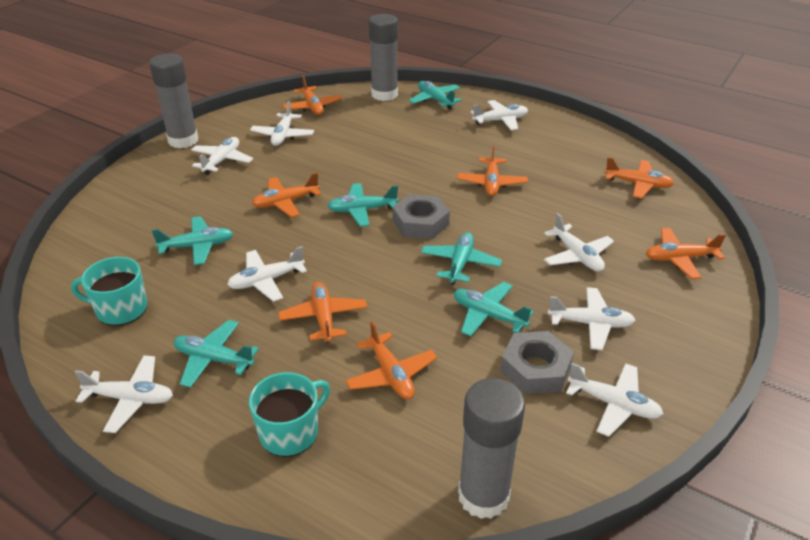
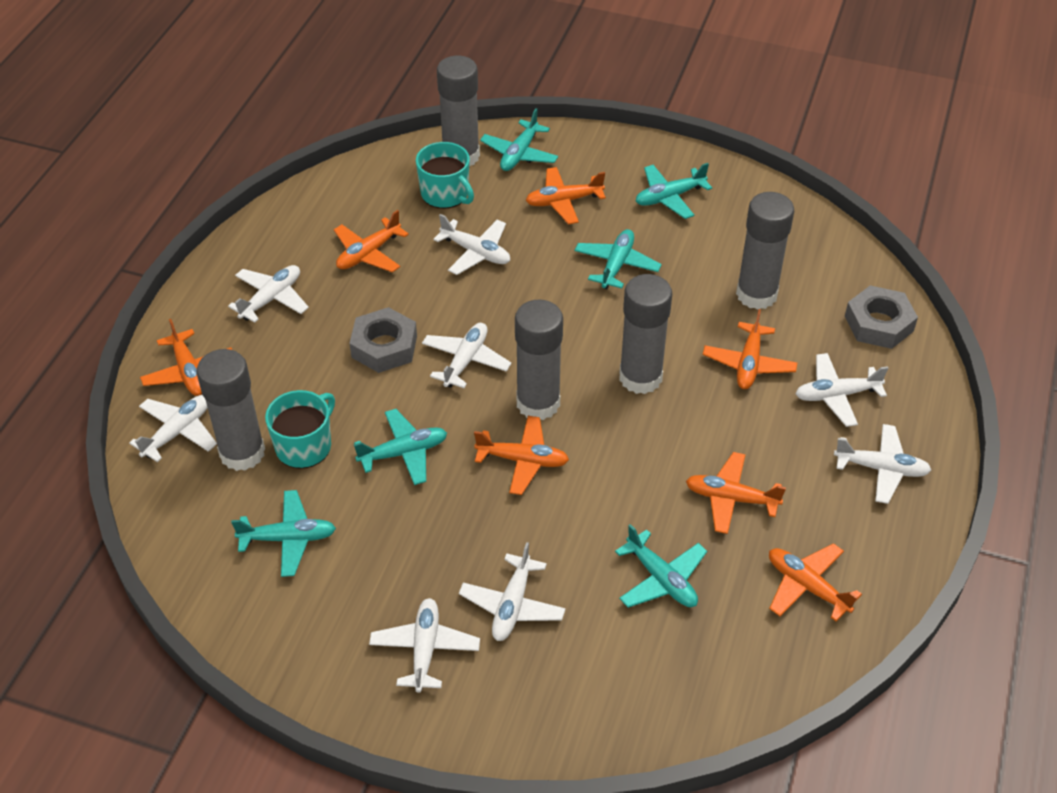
grey glue stick: 3 -> 5

